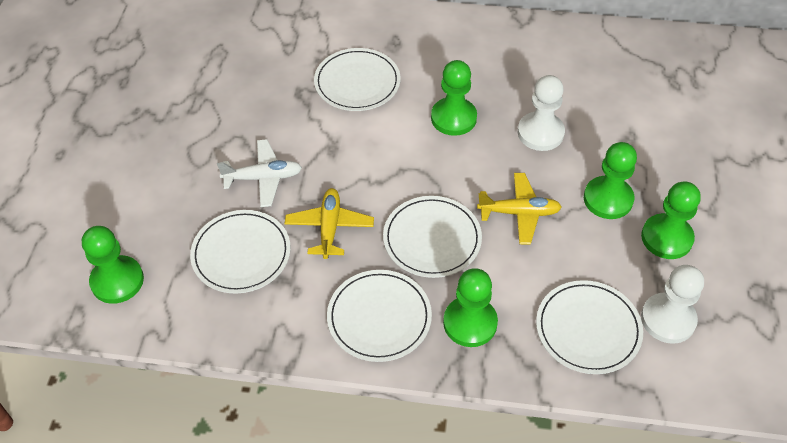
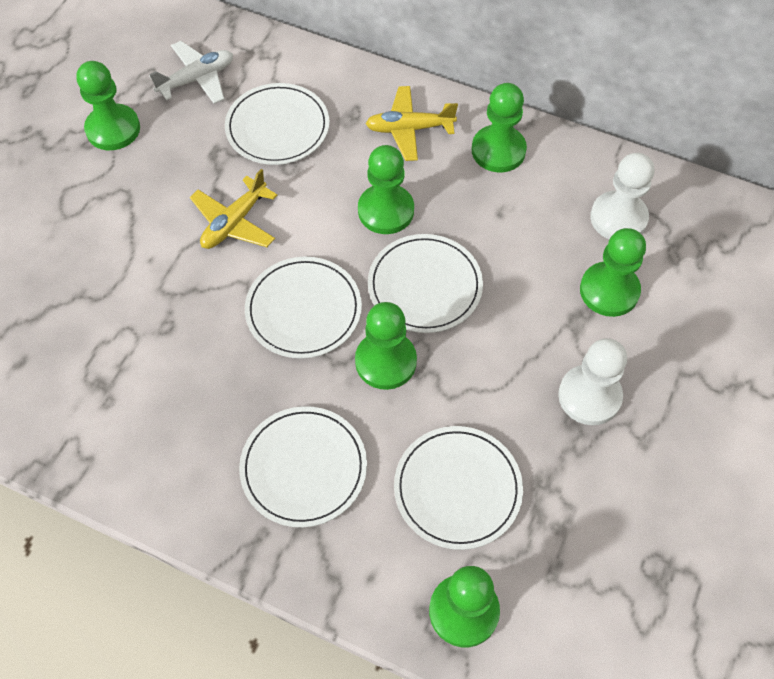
green pawn: 5 -> 6

